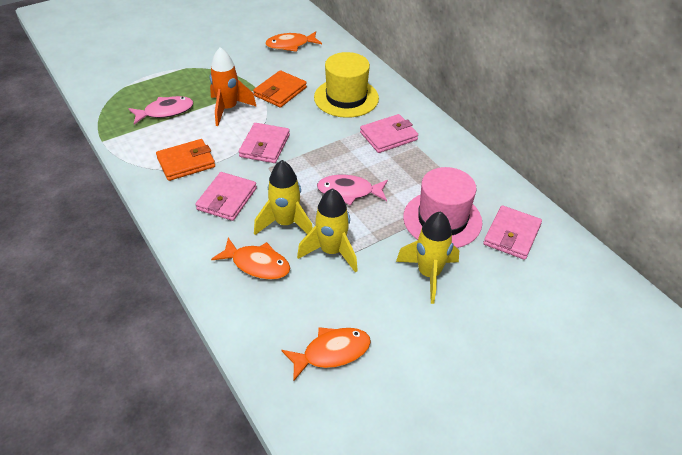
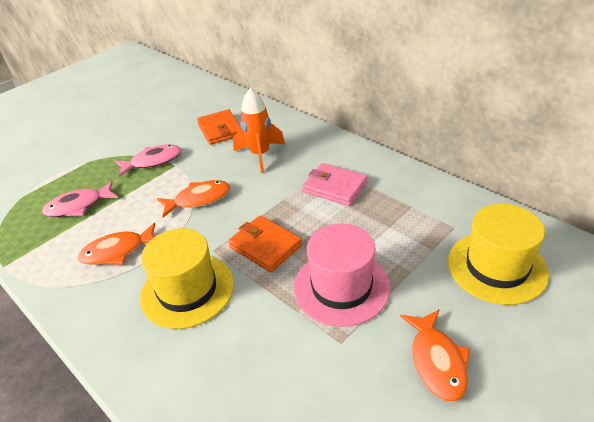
pink wallet: 4 -> 1
yellow hat: 1 -> 2
yellow rocket: 3 -> 0

